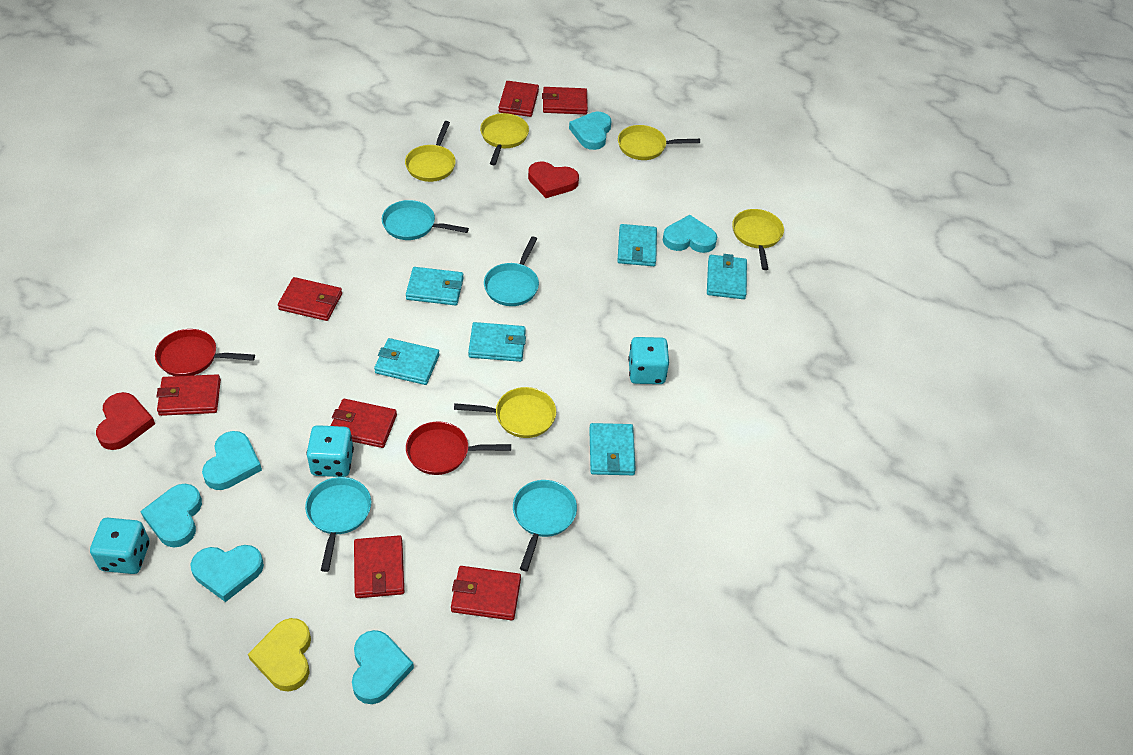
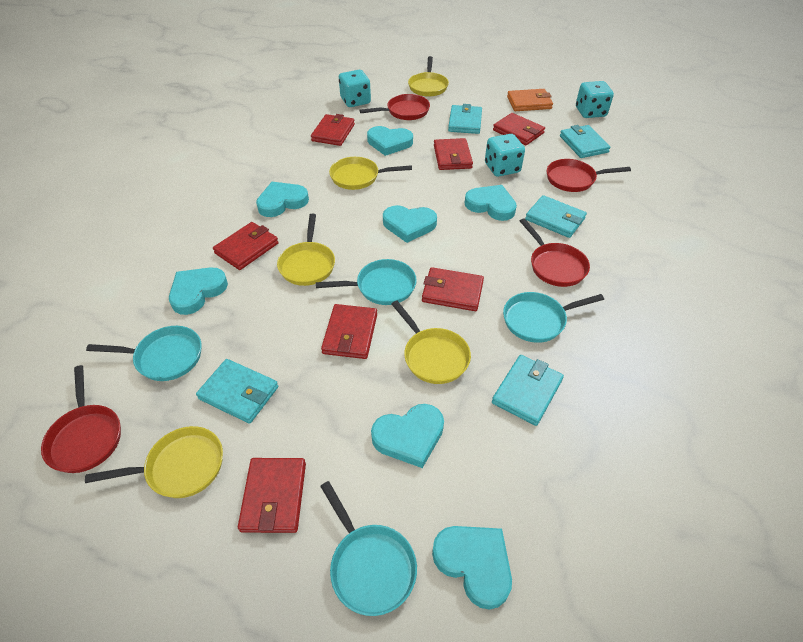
orange wallet: 0 -> 1
red heart: 2 -> 0
red pan: 2 -> 4
turquoise heart: 6 -> 7
turquoise wallet: 6 -> 5
yellow heart: 1 -> 0

